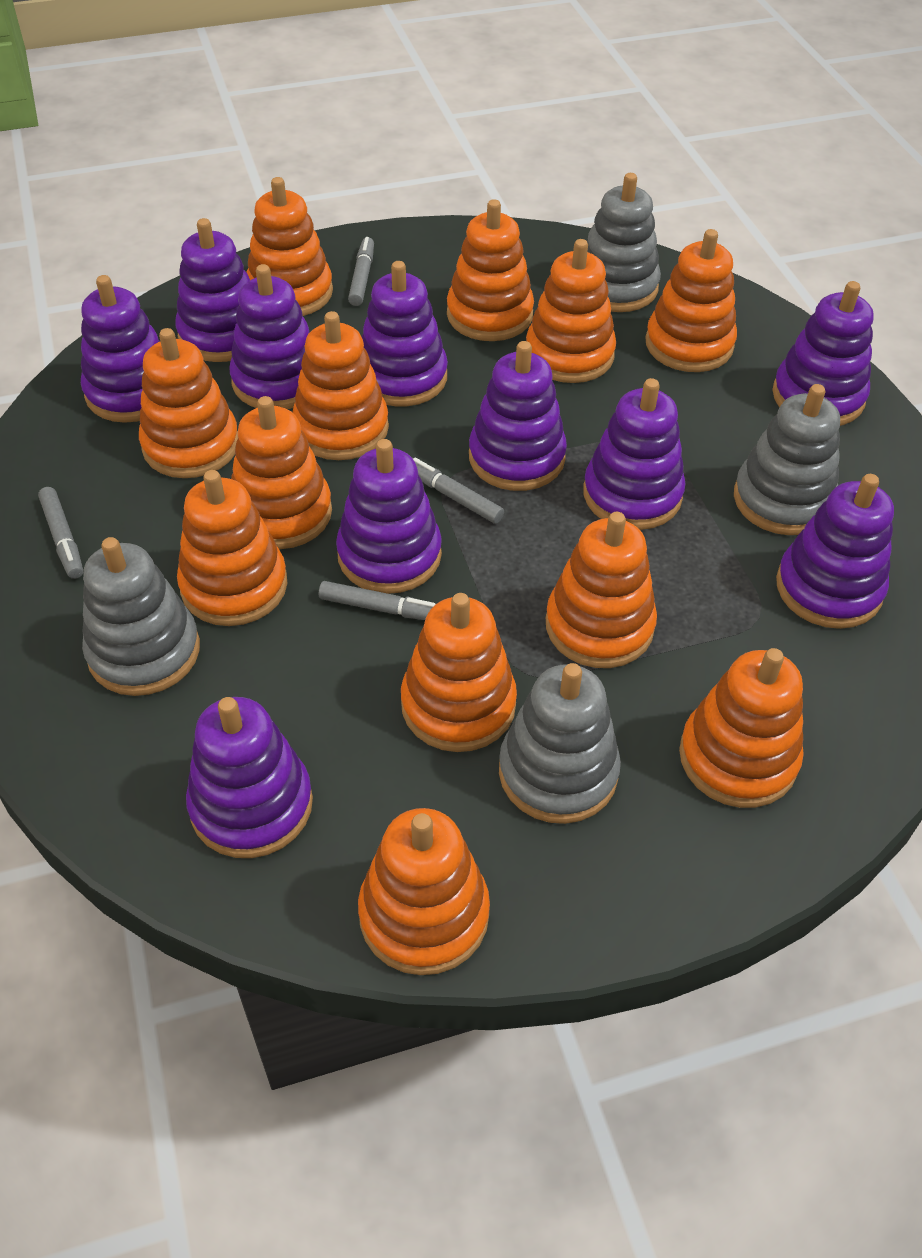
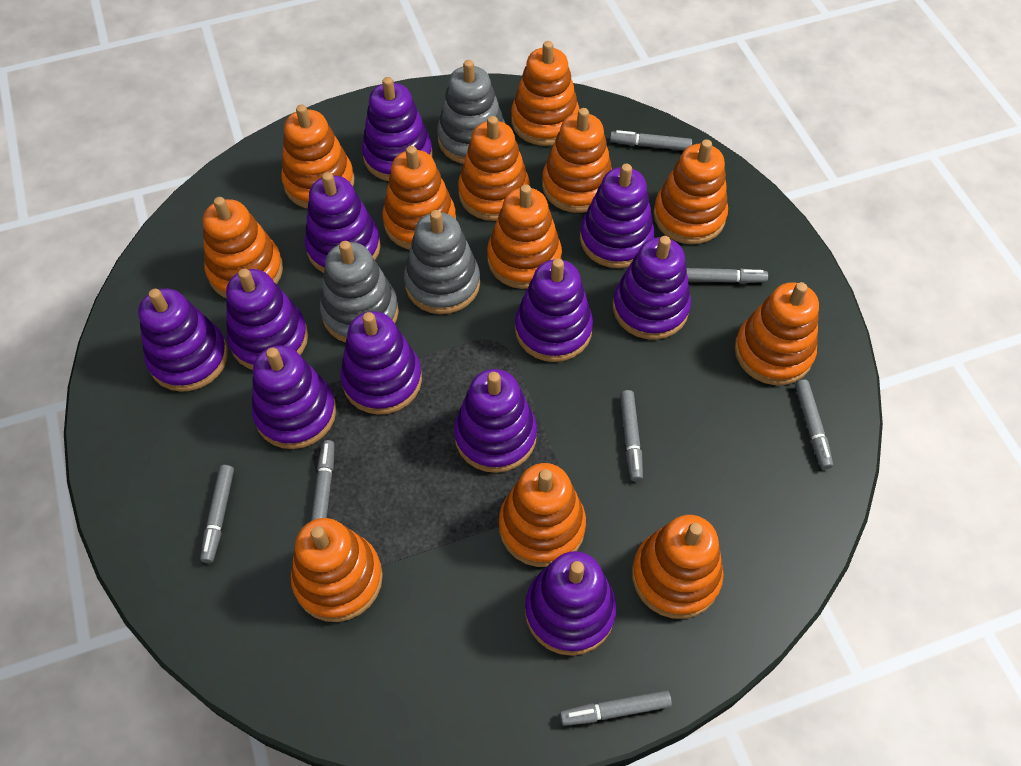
grey marker: 4 -> 7
grey stacking toy: 4 -> 3
purple stacking toy: 10 -> 11

